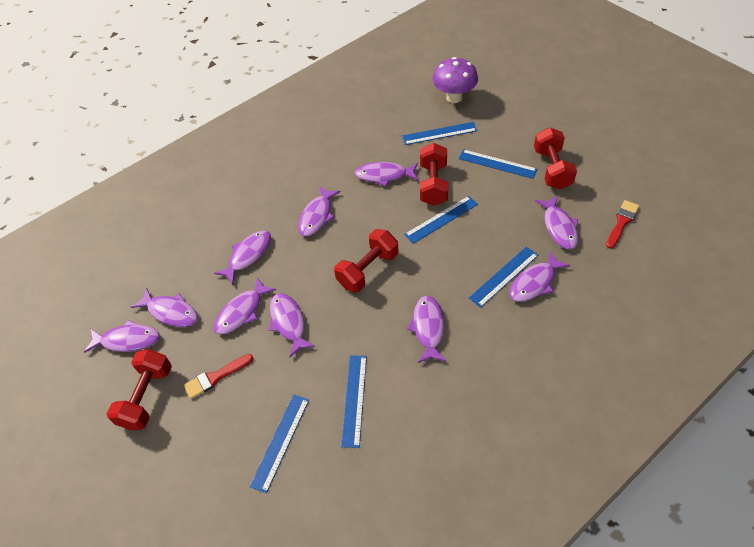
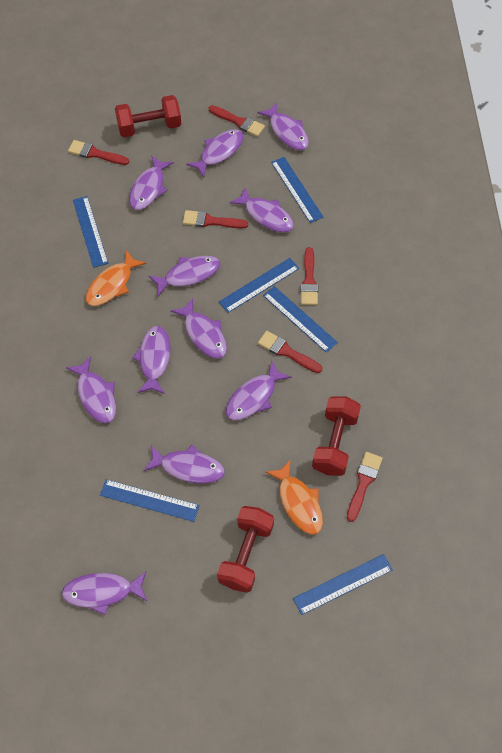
orange fish: 0 -> 2
purple fish: 10 -> 11
purple mushroom: 1 -> 0
red brush: 2 -> 6
red dumbbell: 4 -> 3

